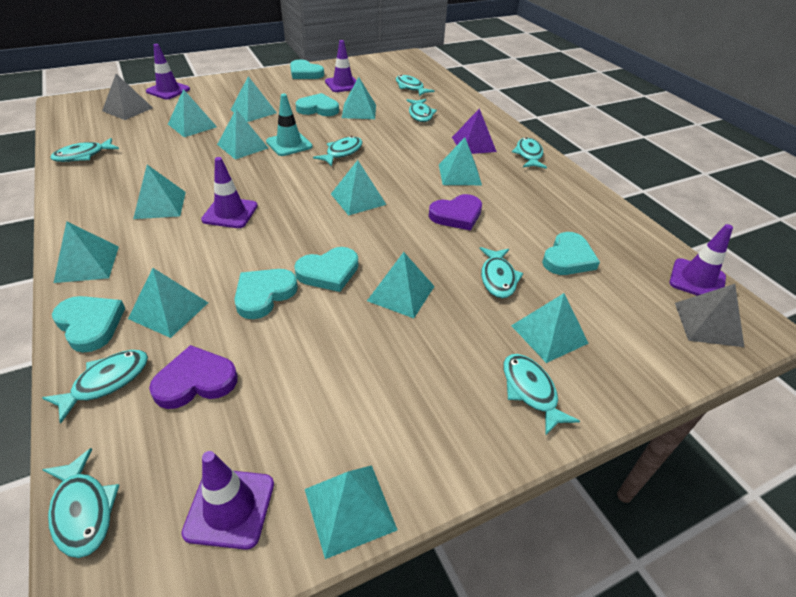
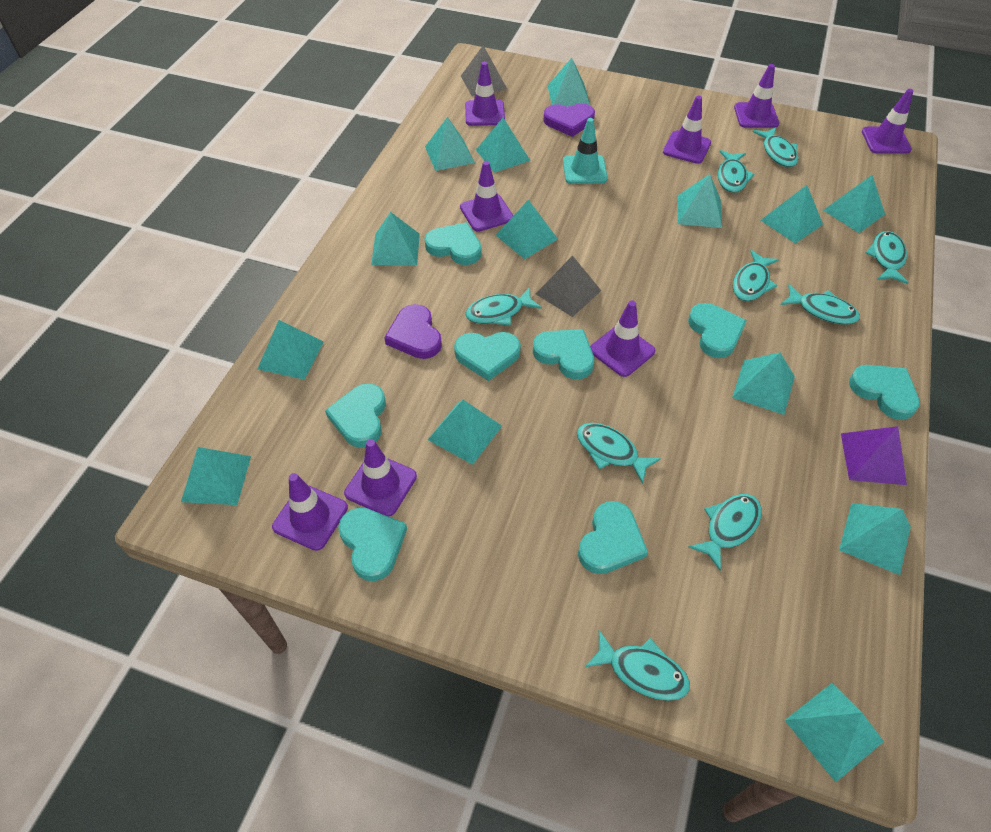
purple traffic cone: 5 -> 8
turquoise heart: 6 -> 8
turquoise pyramid: 12 -> 14

